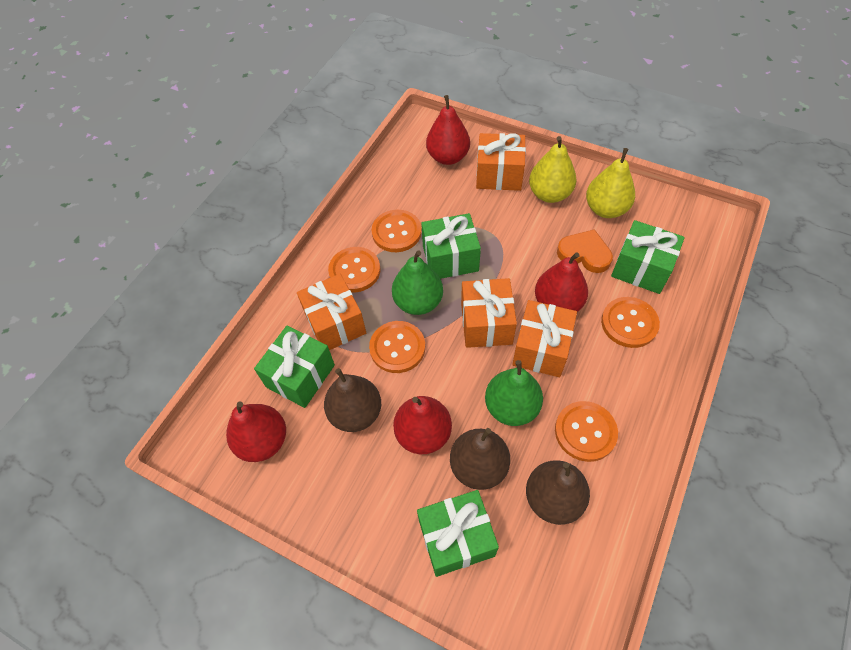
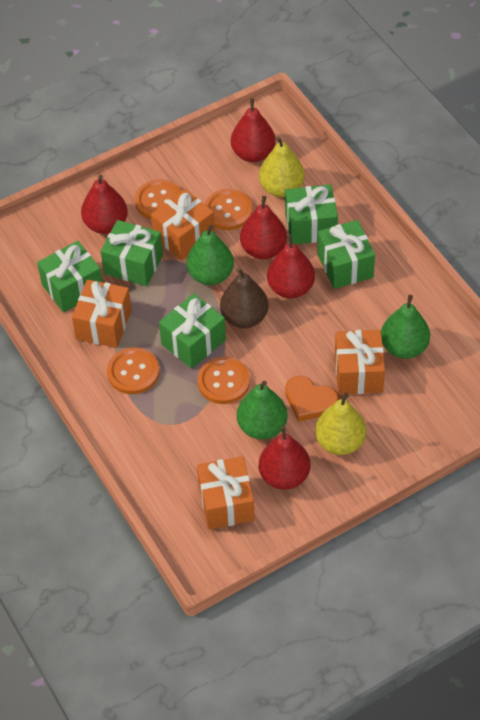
brown pear: 3 -> 1
green gift: 4 -> 5
green pear: 2 -> 3
orange button: 5 -> 4
red pear: 4 -> 5

